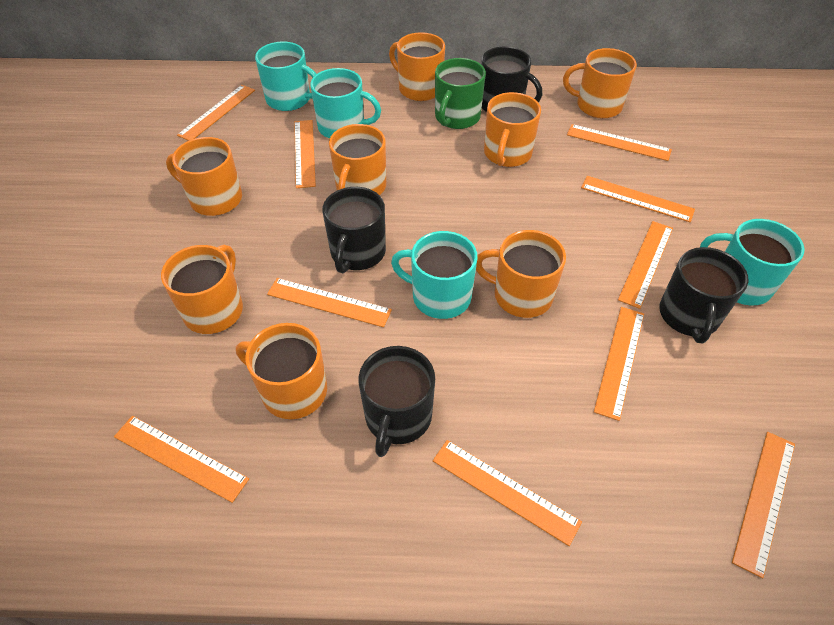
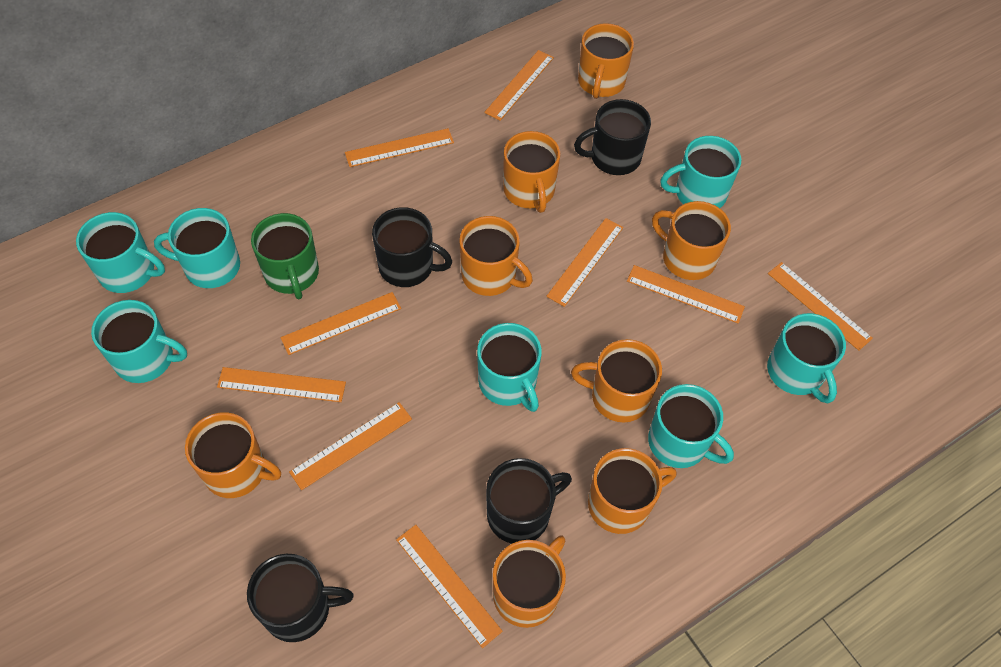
orange ruler: 10 -> 9
turquoise mug: 4 -> 7

